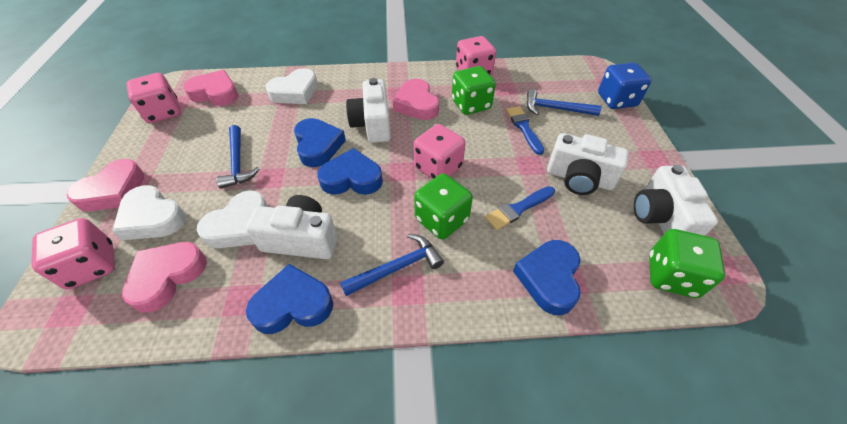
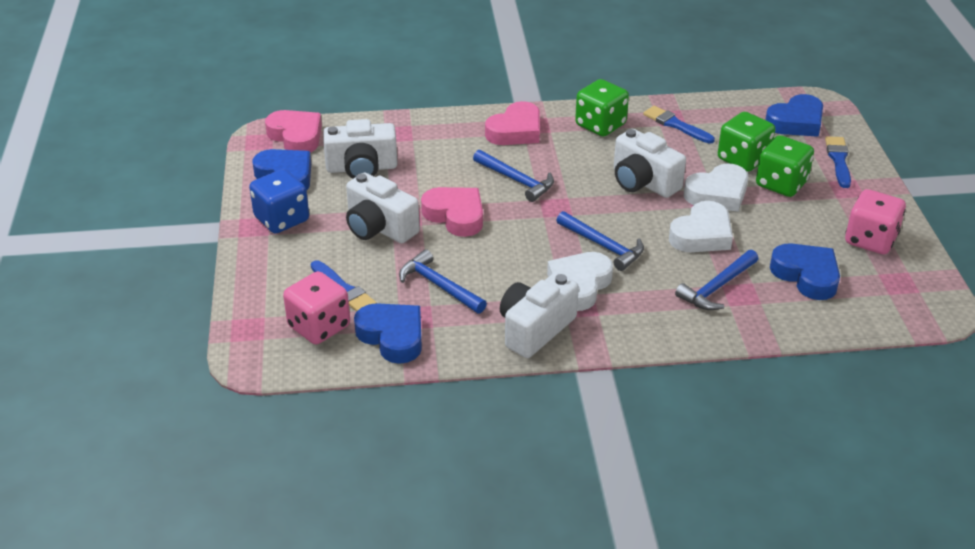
blue brush: 2 -> 3
blue hammer: 3 -> 4
pink dice: 4 -> 2
pink heart: 4 -> 3

